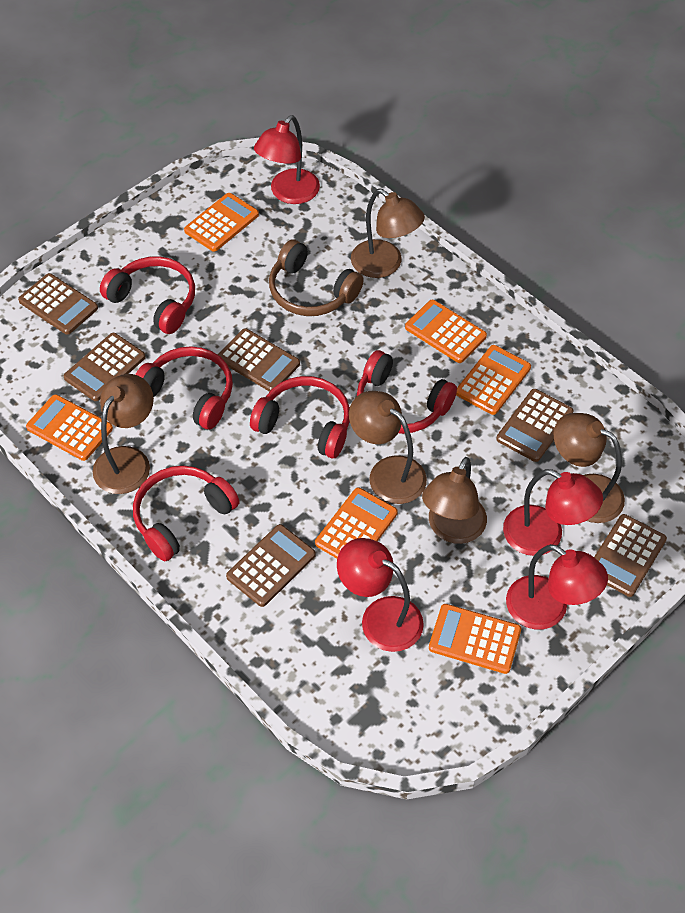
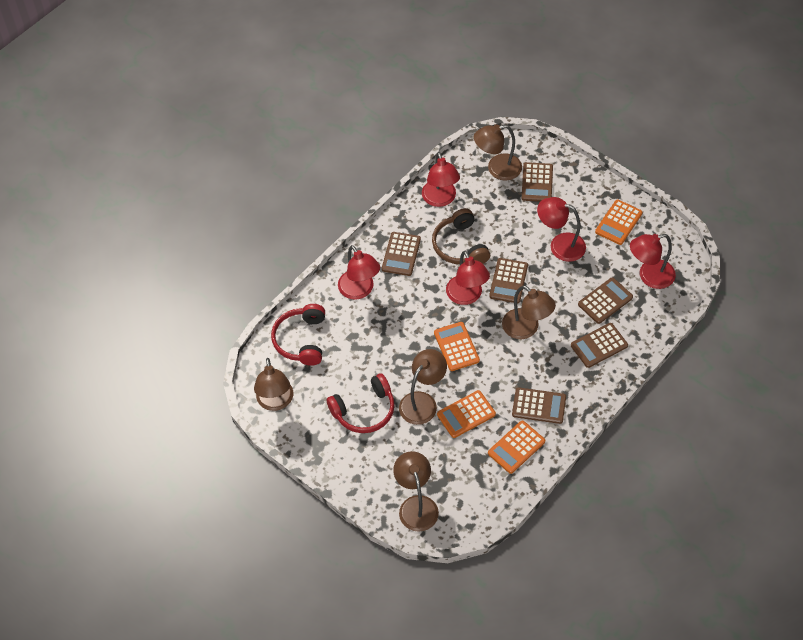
orange calculator: 6 -> 4
red headphones: 5 -> 2
red lamp: 4 -> 5

